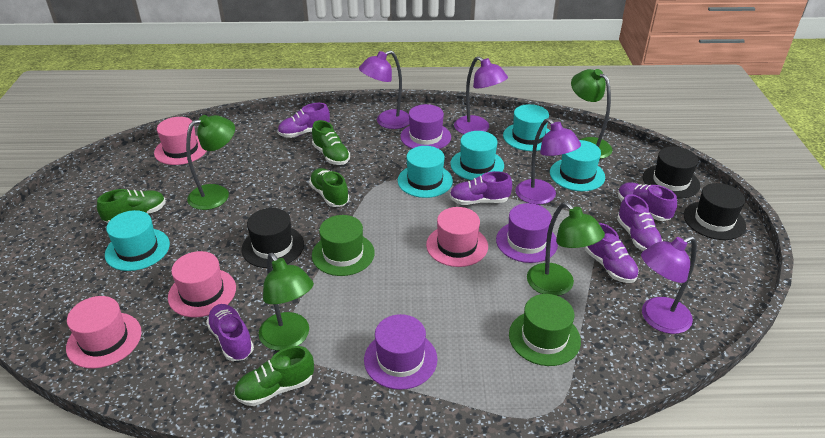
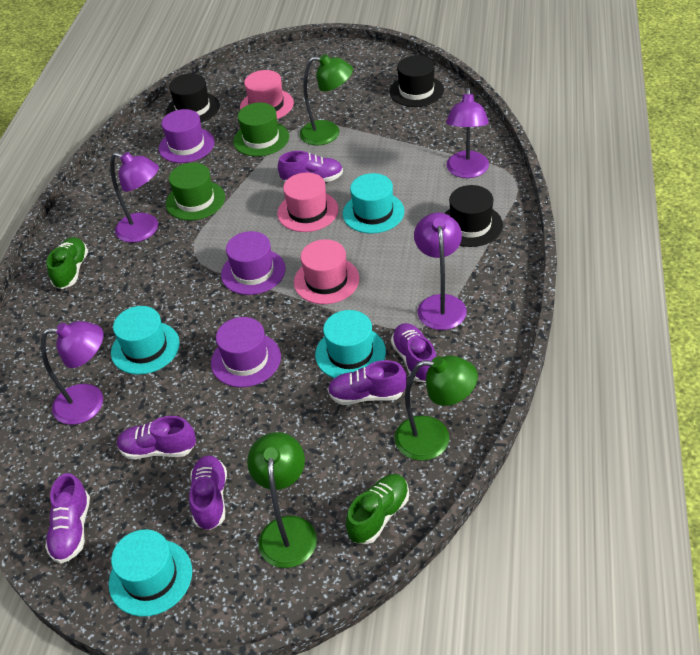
green lamp: 4 -> 3
green shoe: 4 -> 2
pink hat: 4 -> 3
turquoise hat: 5 -> 4

